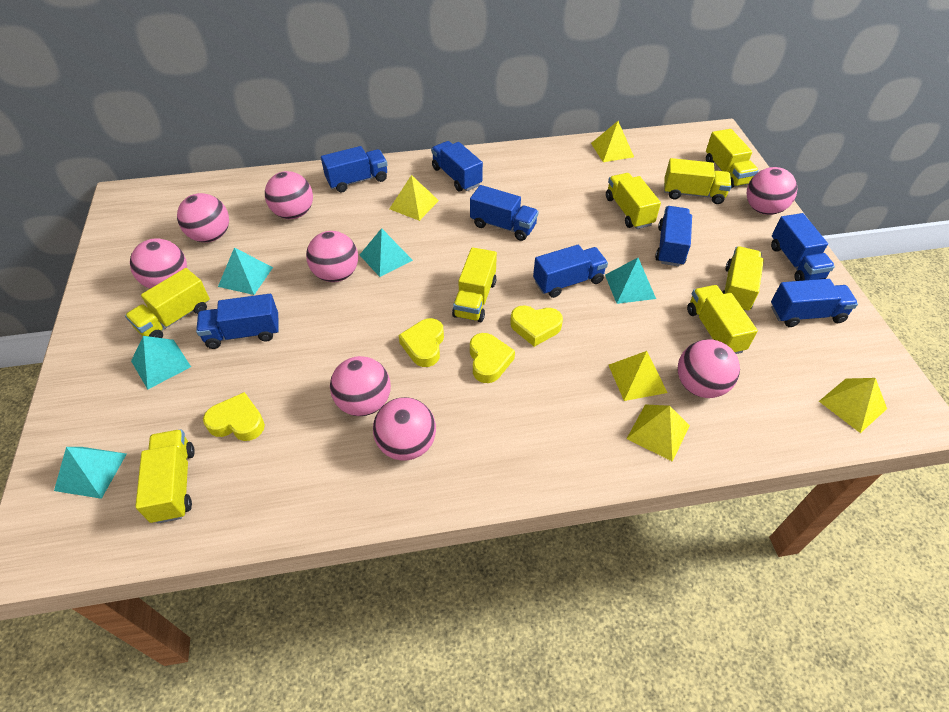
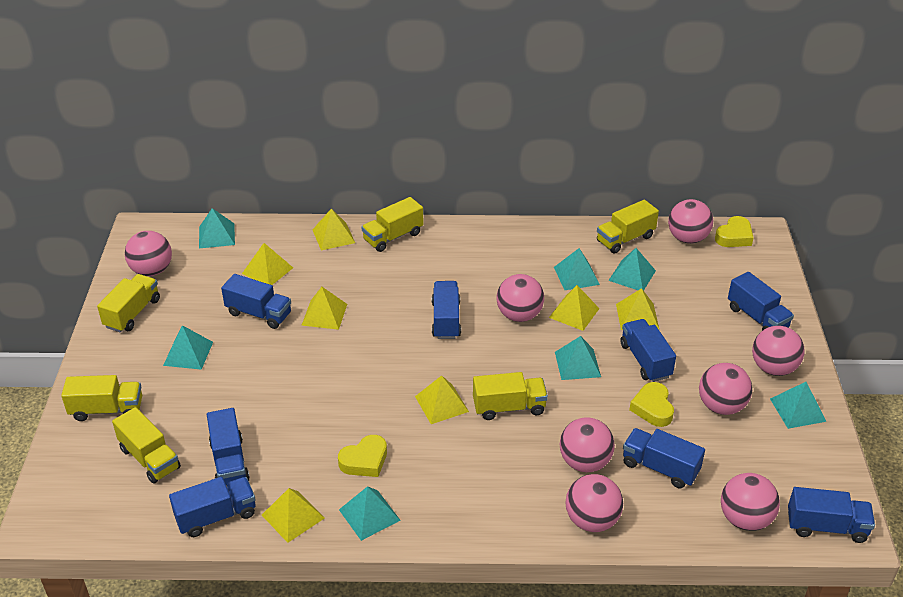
turquoise pyramid: 5 -> 7
yellow heart: 4 -> 3
yellow pyramid: 5 -> 7
yellow truck: 8 -> 6

